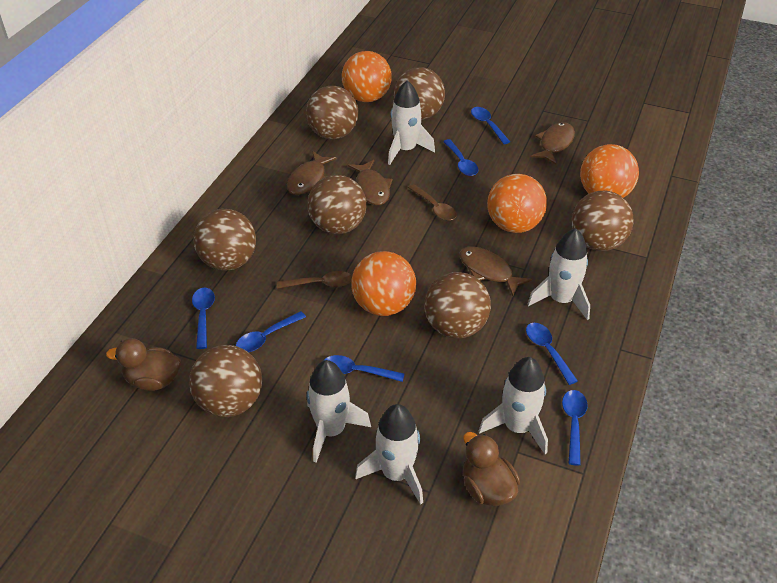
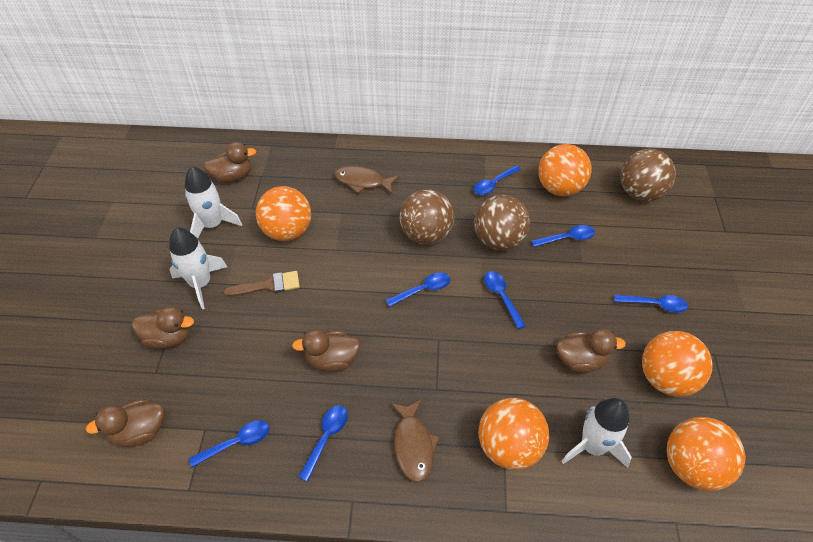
brown ball: 7 -> 3
brown brush: 0 -> 1
brown duck: 2 -> 5
brown fish: 4 -> 2
brown spoon: 2 -> 0
orange ball: 4 -> 5
white rocket: 5 -> 3

